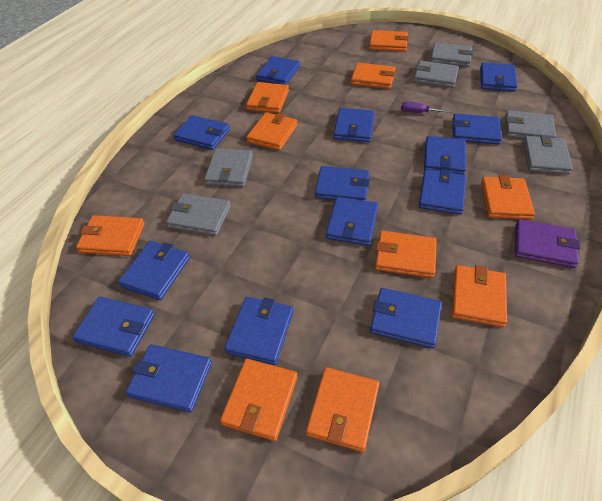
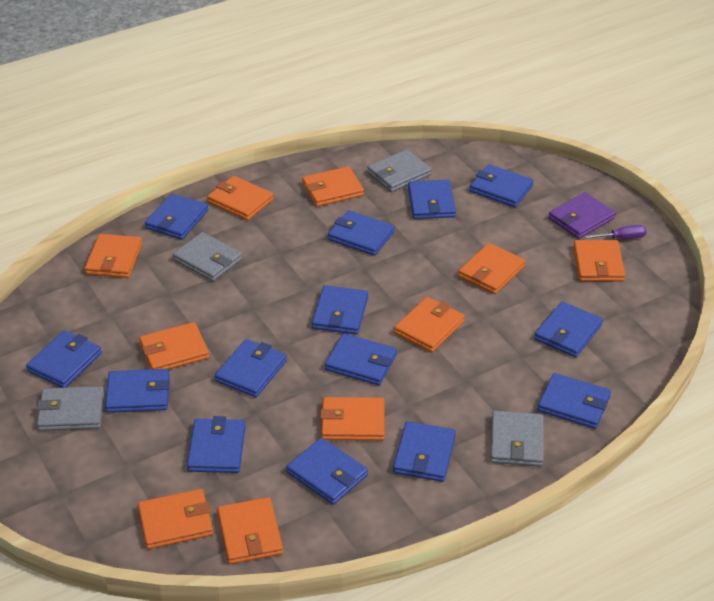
grey wallet: 6 -> 4

